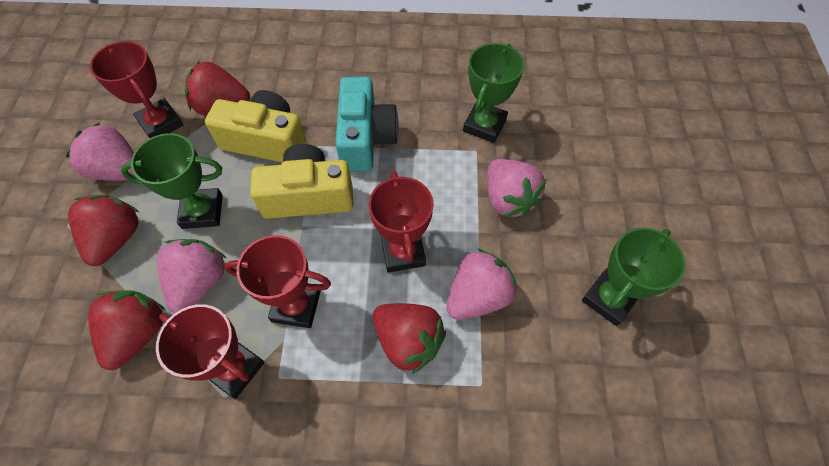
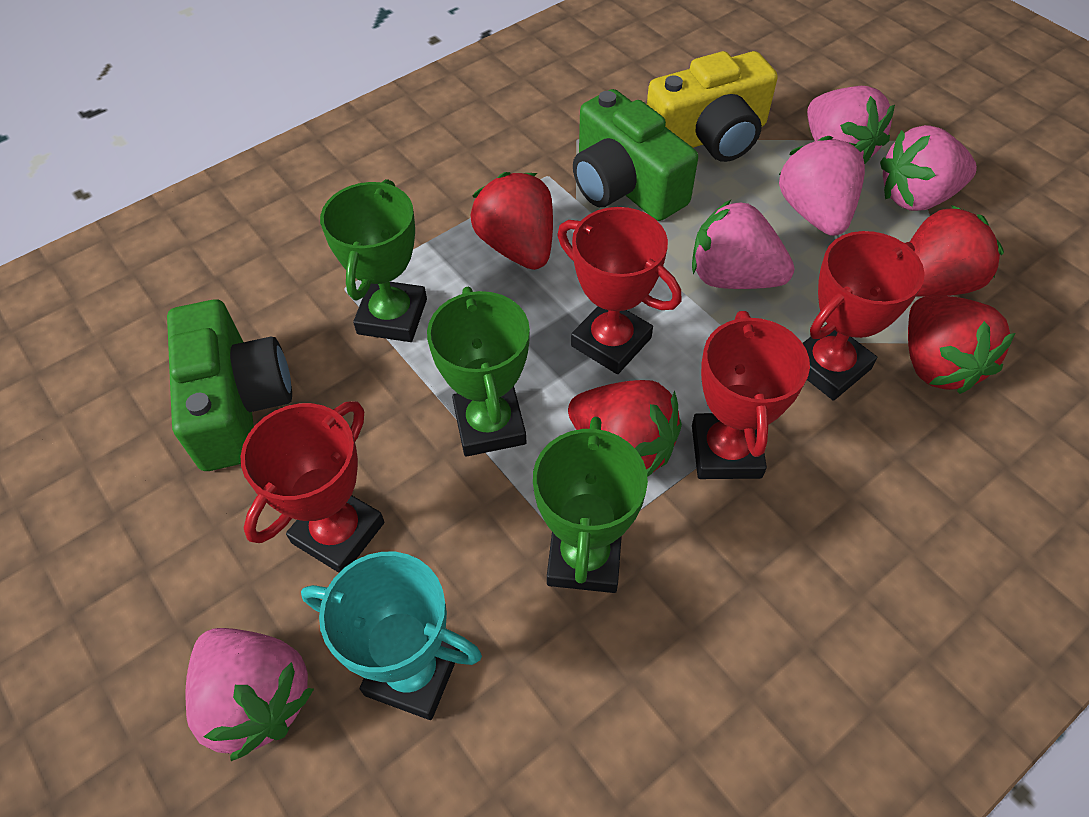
green camera: 0 -> 2
pink strawberry: 4 -> 5
turquoise camera: 1 -> 0
turquoise trophy: 0 -> 1
yellow camera: 2 -> 1

